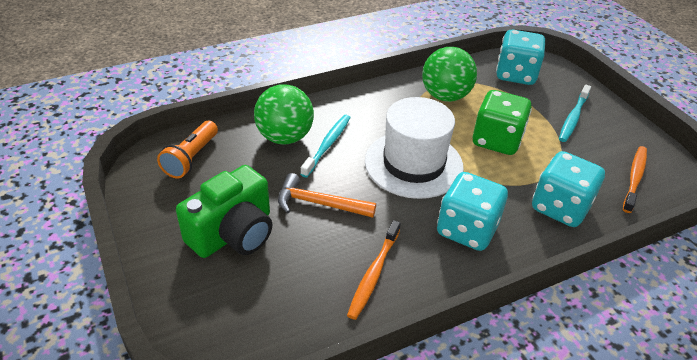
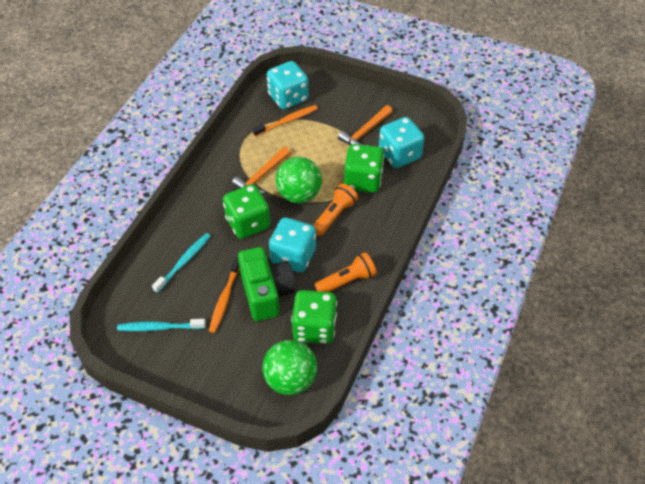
green dice: 1 -> 3
orange flashlight: 1 -> 2
orange hammer: 1 -> 2
white hat: 1 -> 0

